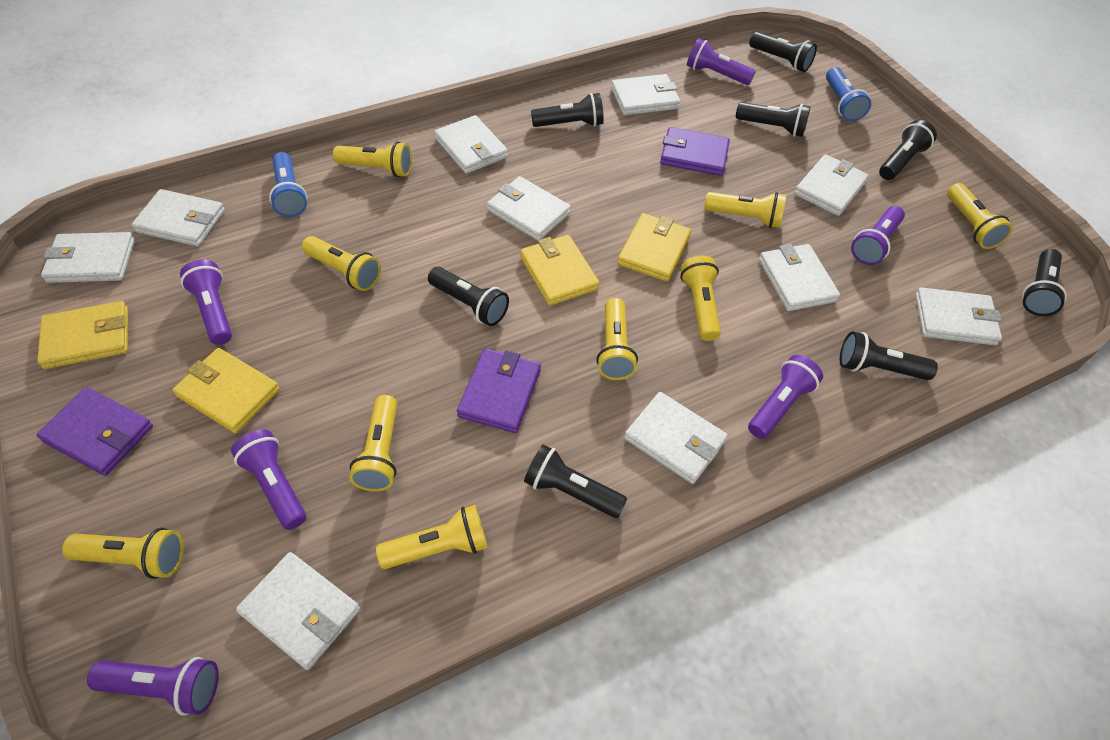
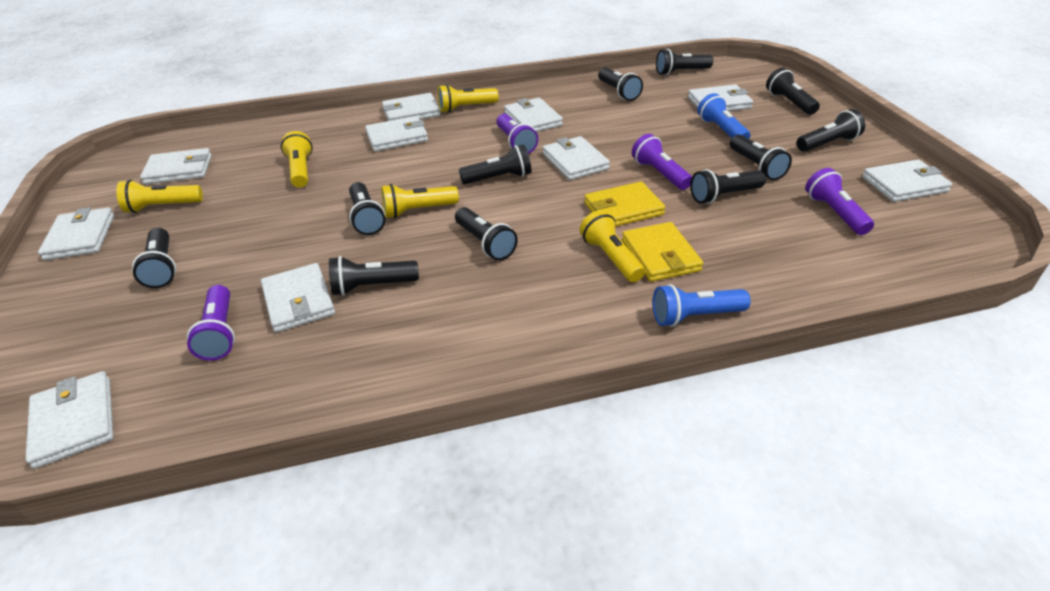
black flashlight: 8 -> 11
purple flashlight: 6 -> 4
purple wallet: 3 -> 0
yellow flashlight: 9 -> 5
yellow wallet: 4 -> 2

